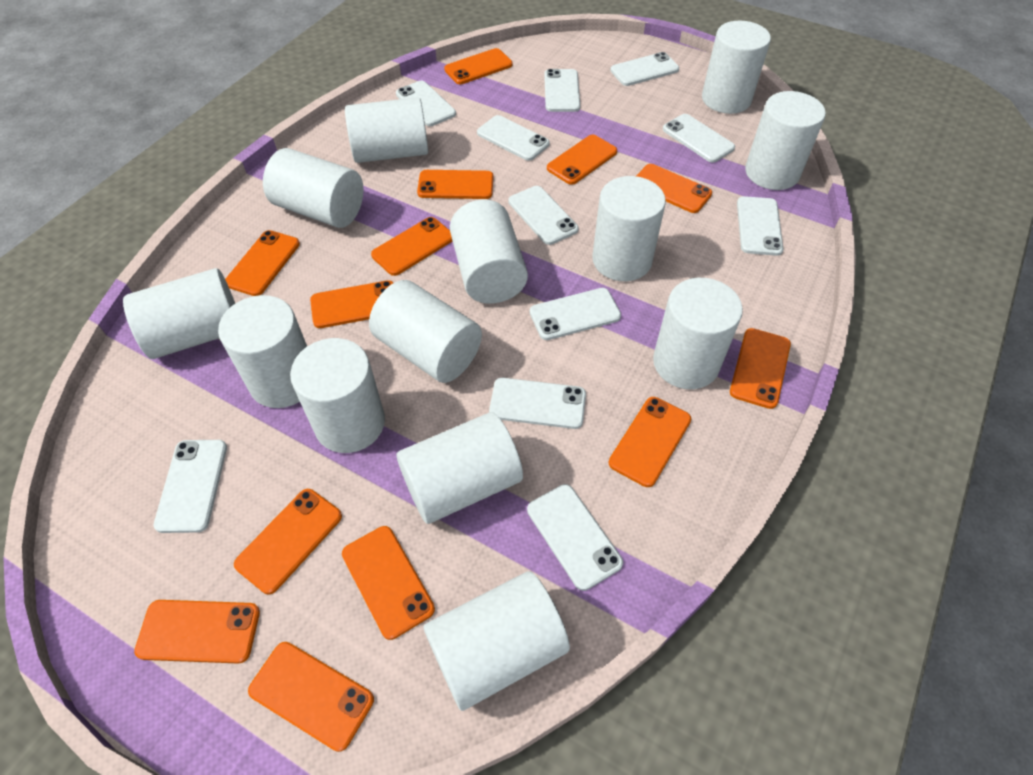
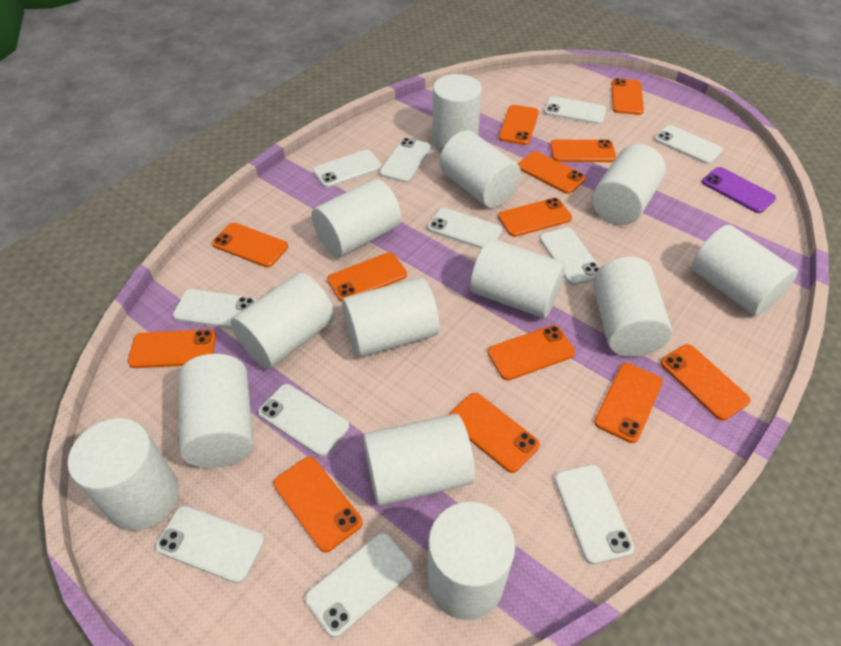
purple phone: 0 -> 1

